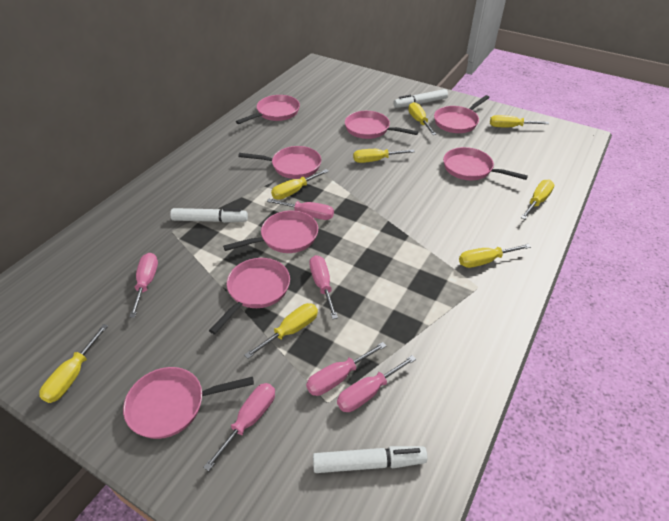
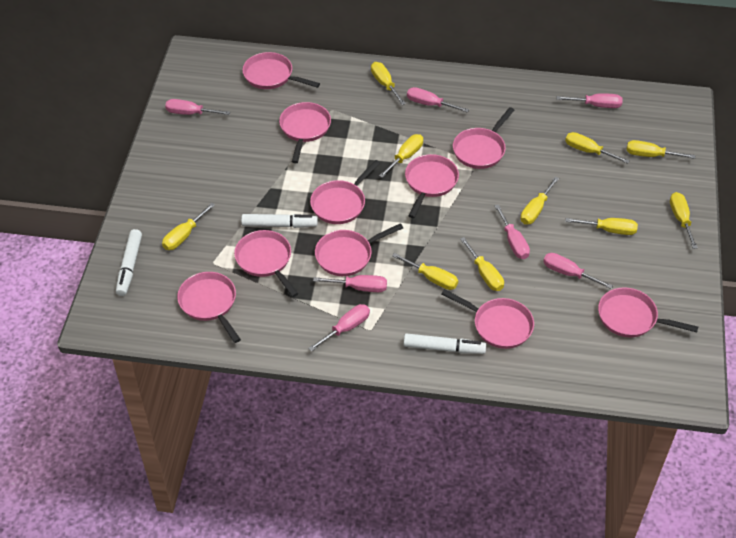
pink pan: 8 -> 10
pink screwdriver: 6 -> 7
yellow screwdriver: 8 -> 10

